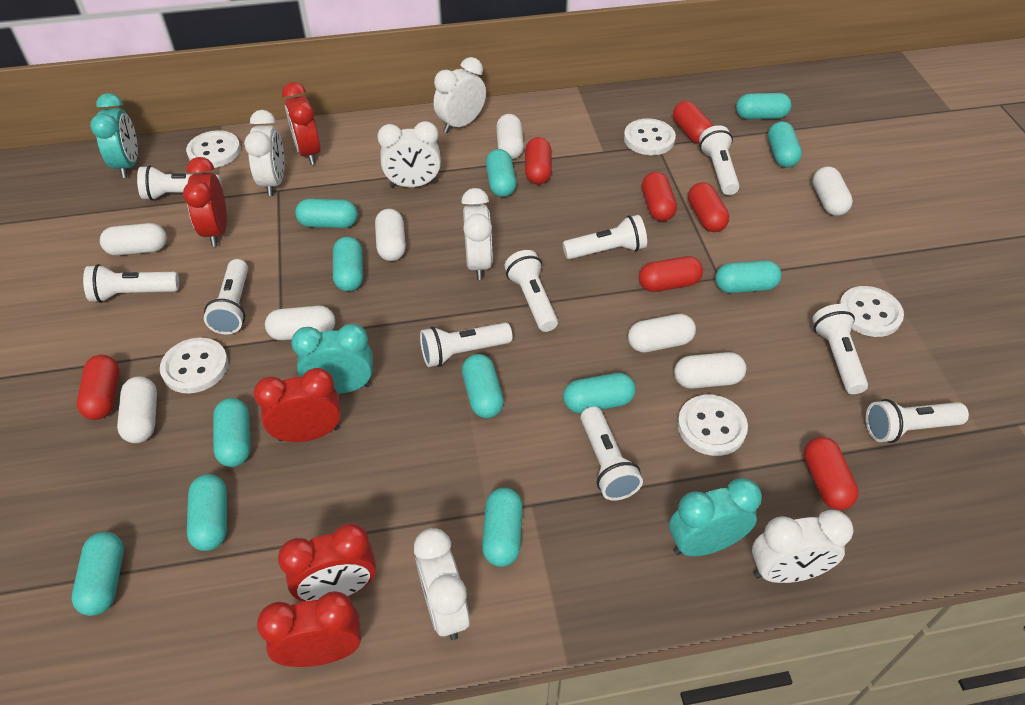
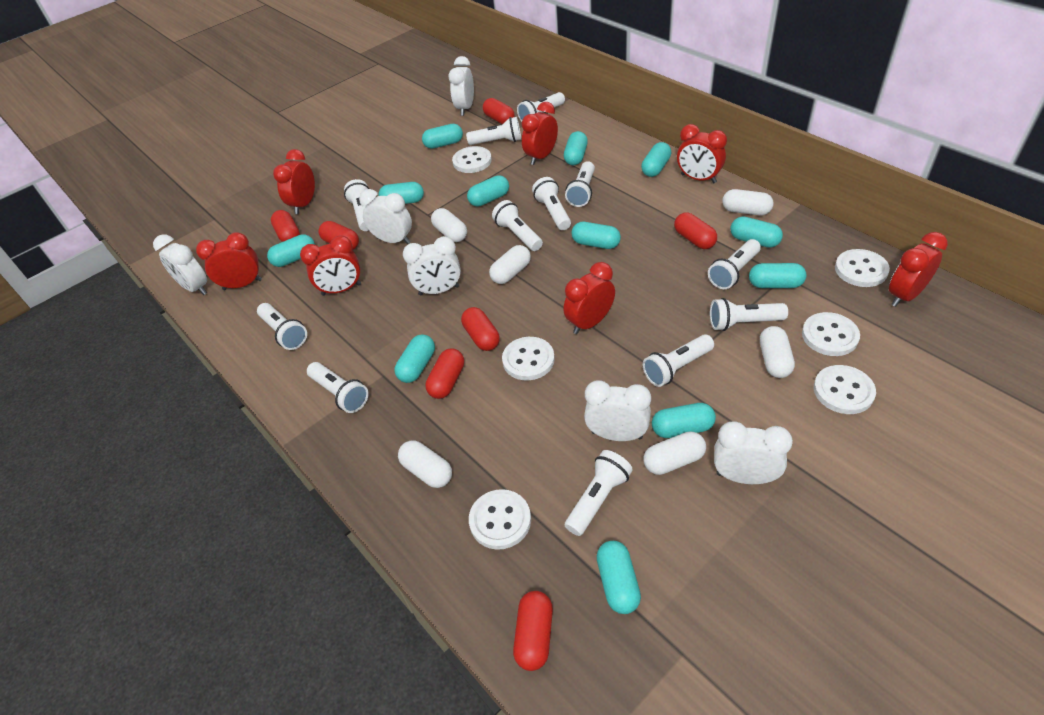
red clock: 5 -> 7
turquoise clock: 3 -> 0
white button: 5 -> 6
white capsule: 8 -> 6
white flashlight: 10 -> 12

